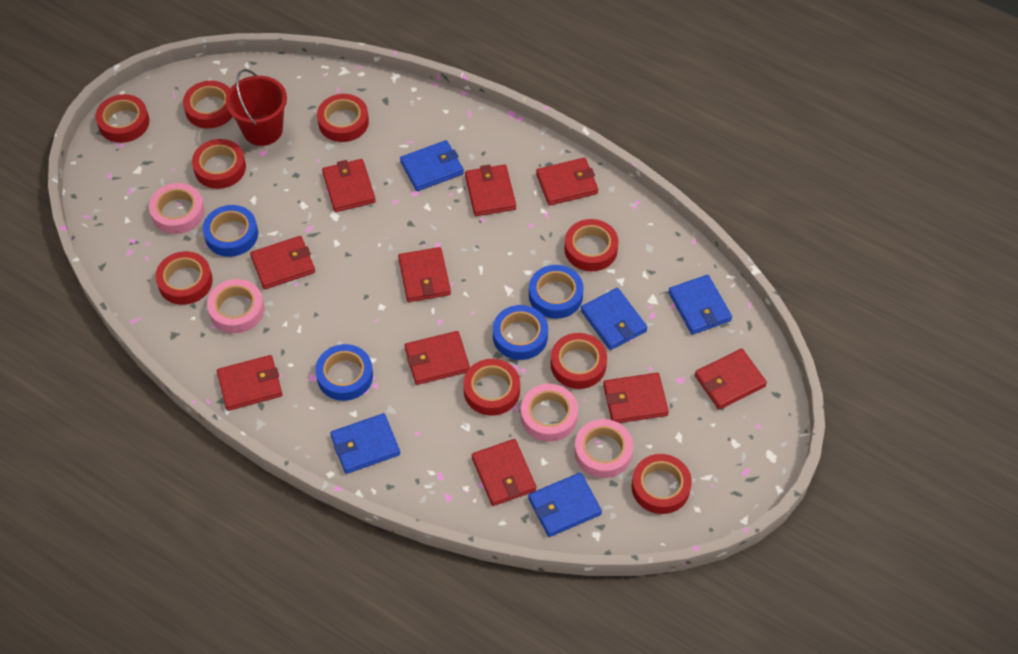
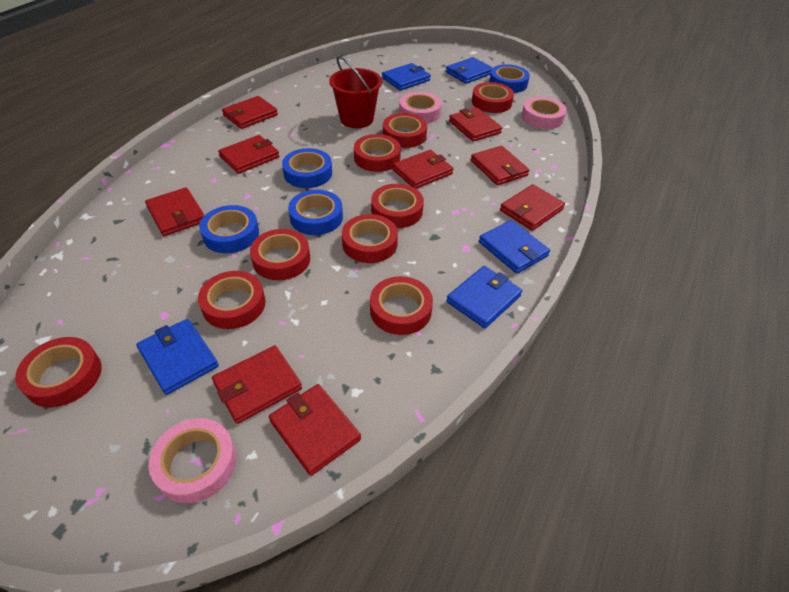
pink tape: 4 -> 3
red wallet: 10 -> 9

